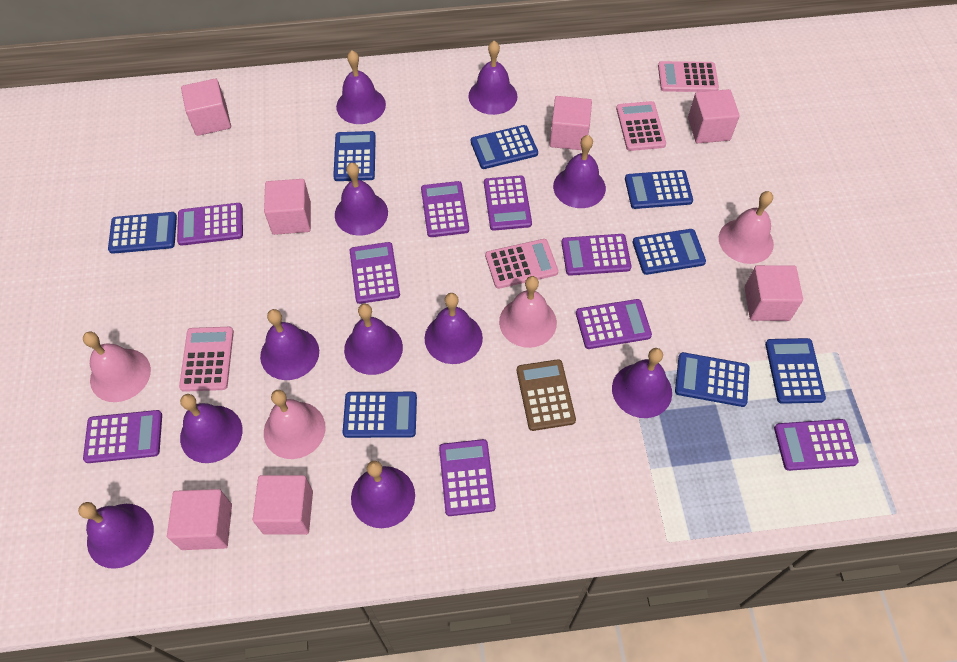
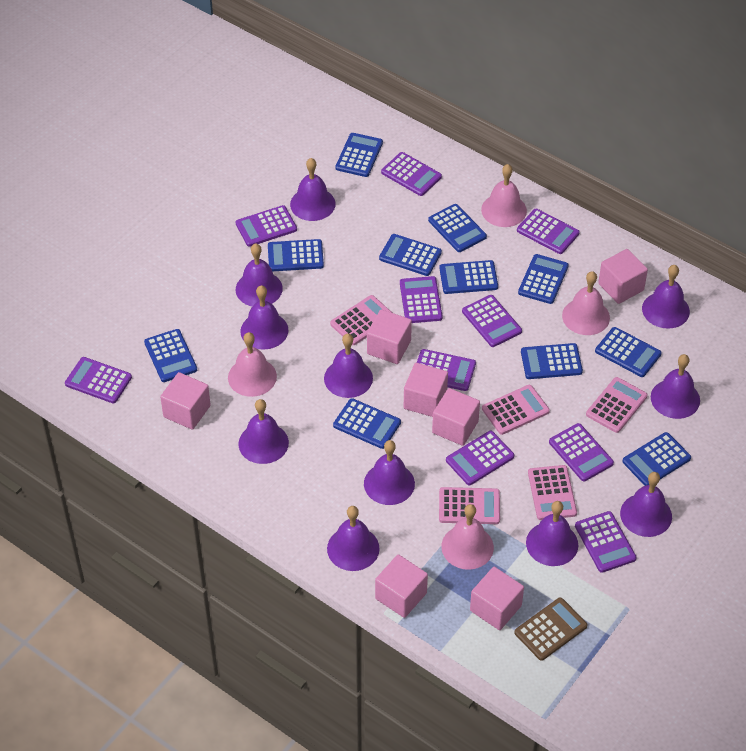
blue calculator: 8 -> 11
pink calculator: 4 -> 5
purple calculator: 9 -> 10

